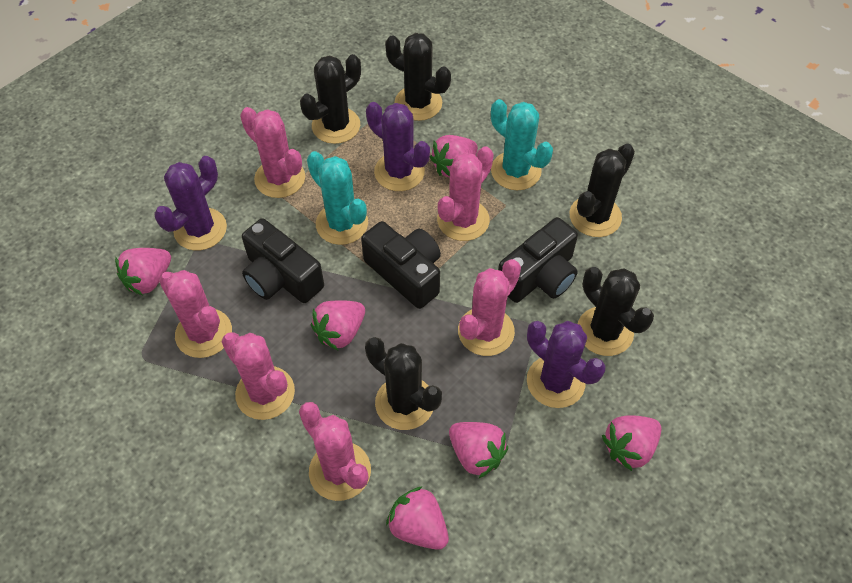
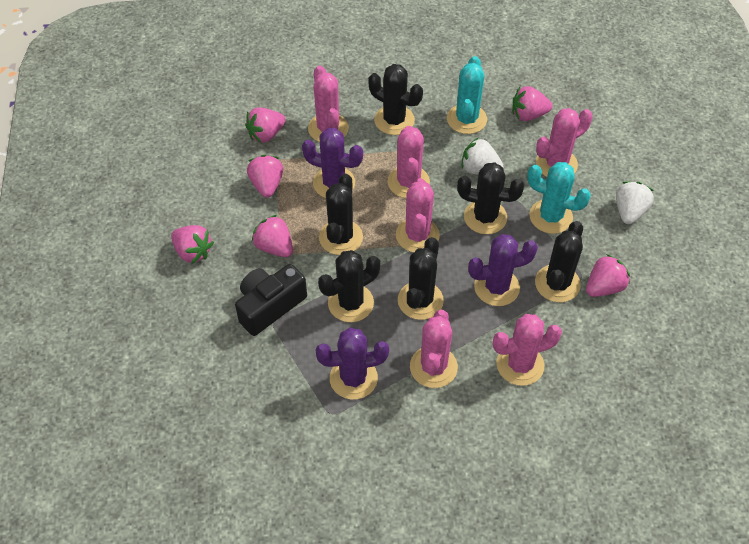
black cactus: 5 -> 6
black camera: 3 -> 1
white strawberry: 0 -> 2

